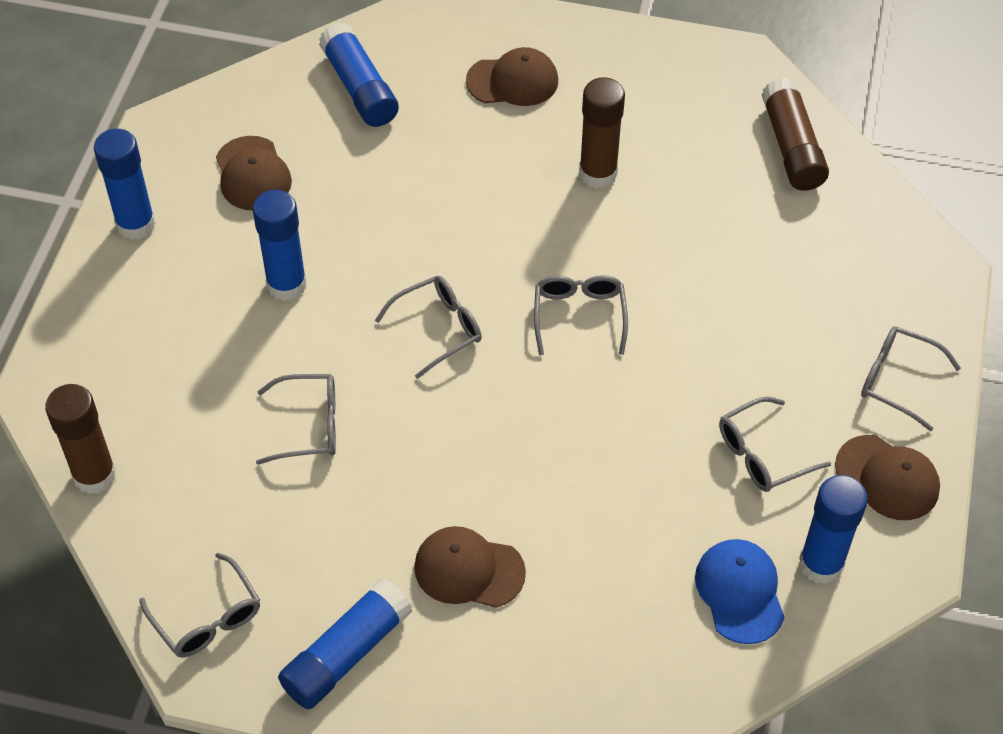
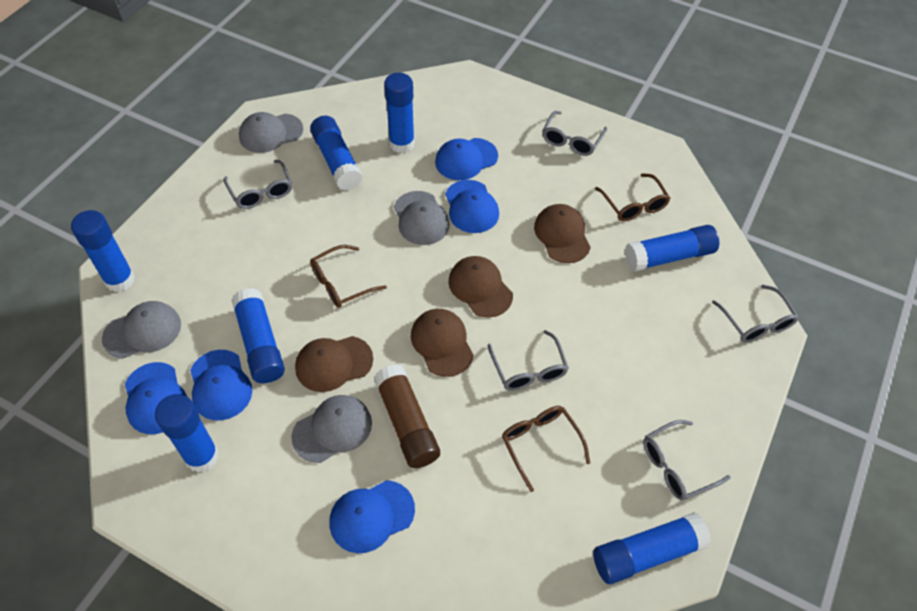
blue cap: 1 -> 5
blue glue stick: 5 -> 7
brown glasses: 0 -> 3
brown glue stick: 3 -> 1
grey cap: 0 -> 4
grey glasses: 6 -> 5

